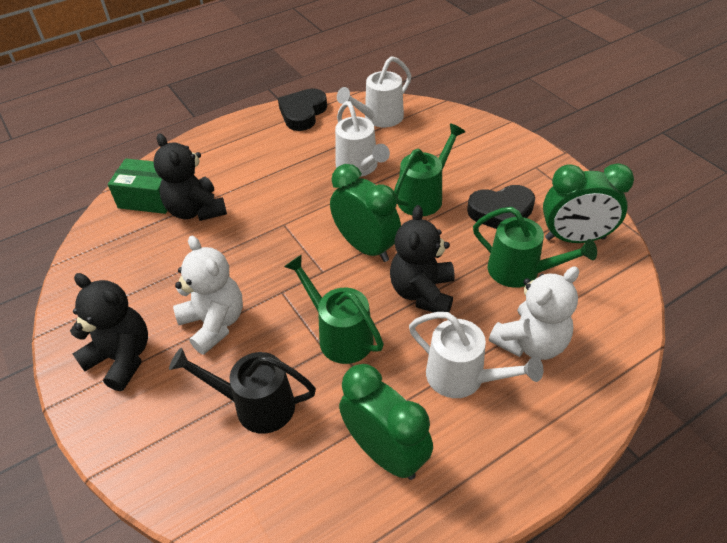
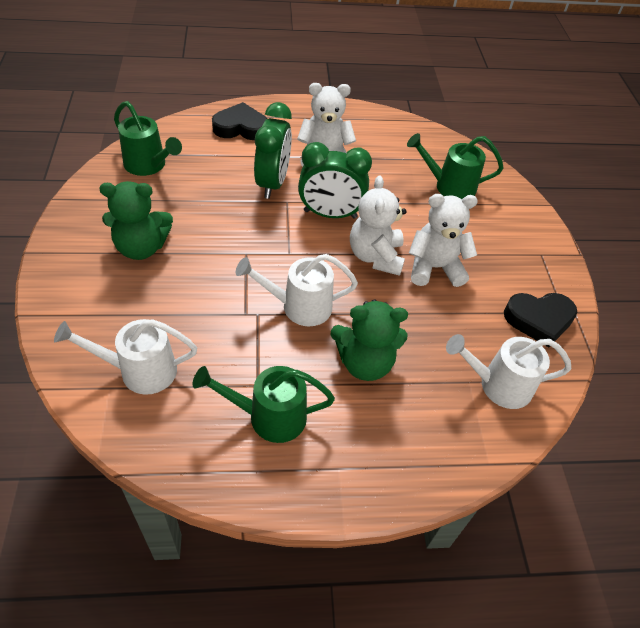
black teddy bear: 3 -> 0
black watering can: 1 -> 0
green box: 1 -> 0
green clock: 3 -> 2
green teddy bear: 0 -> 2
white teddy bear: 2 -> 3

